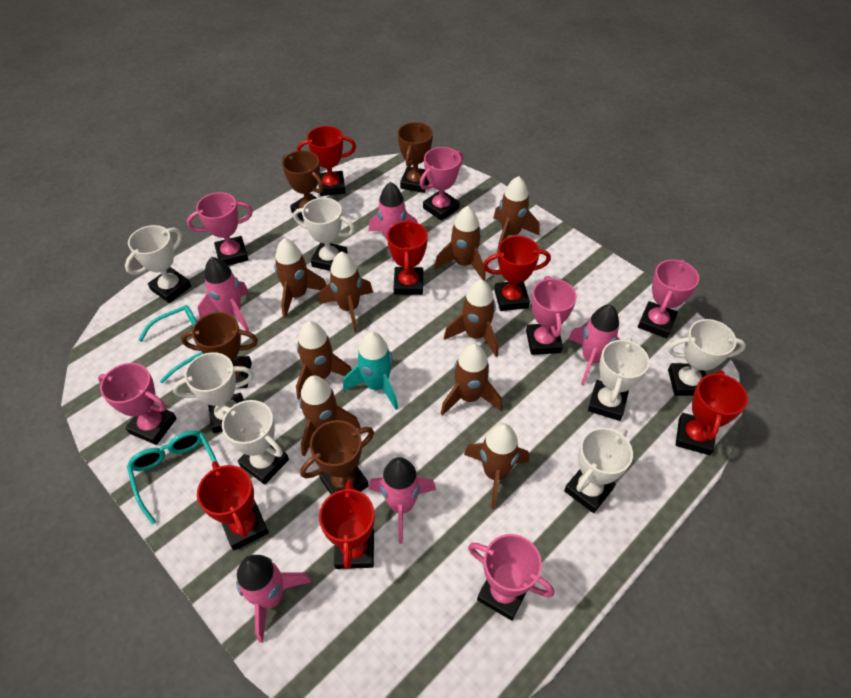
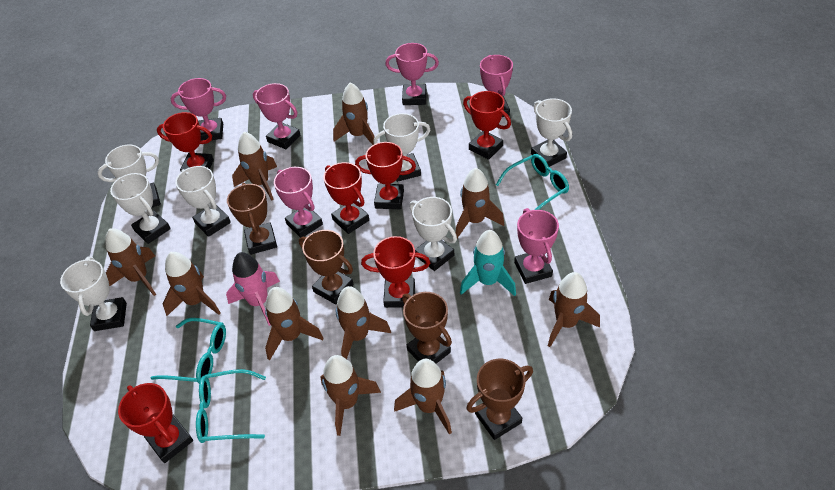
brown rocket: 9 -> 10
pink rocket: 5 -> 1
turquoise glasses: 2 -> 3

